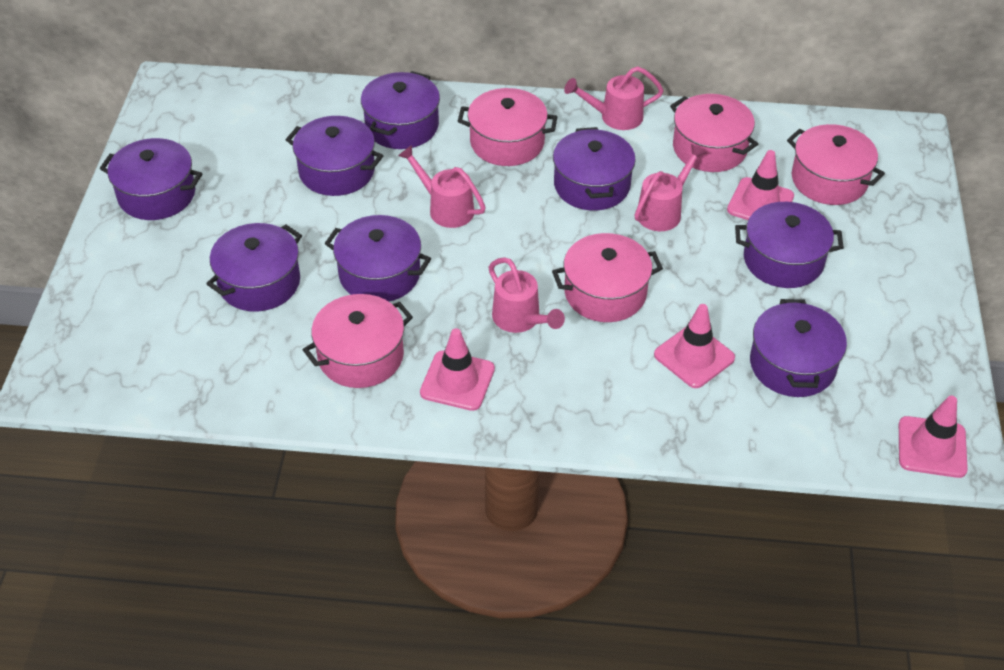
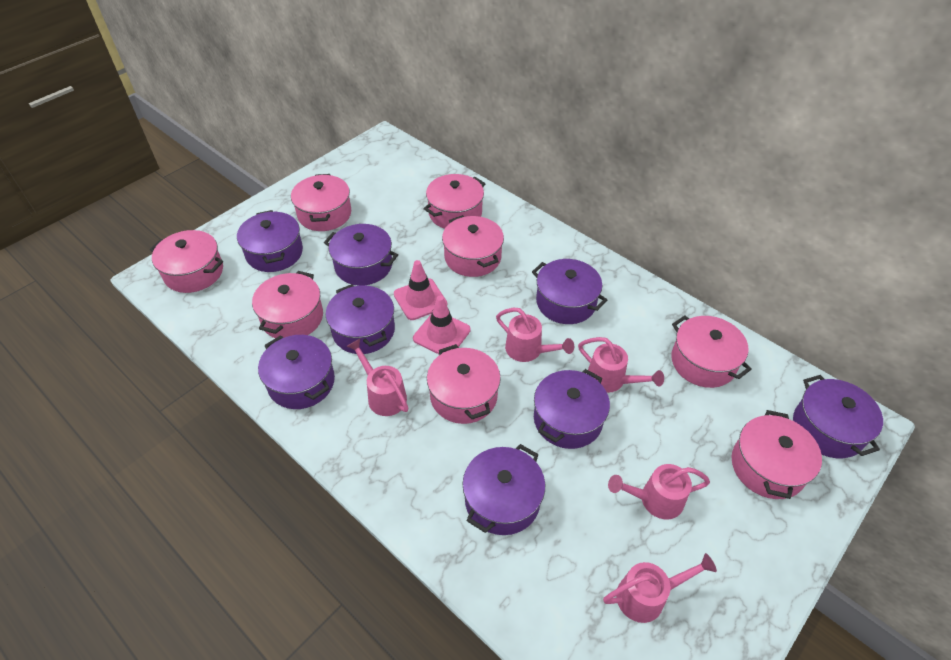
pink pot: 5 -> 8
pink traffic cone: 4 -> 2
pink watering can: 4 -> 5

